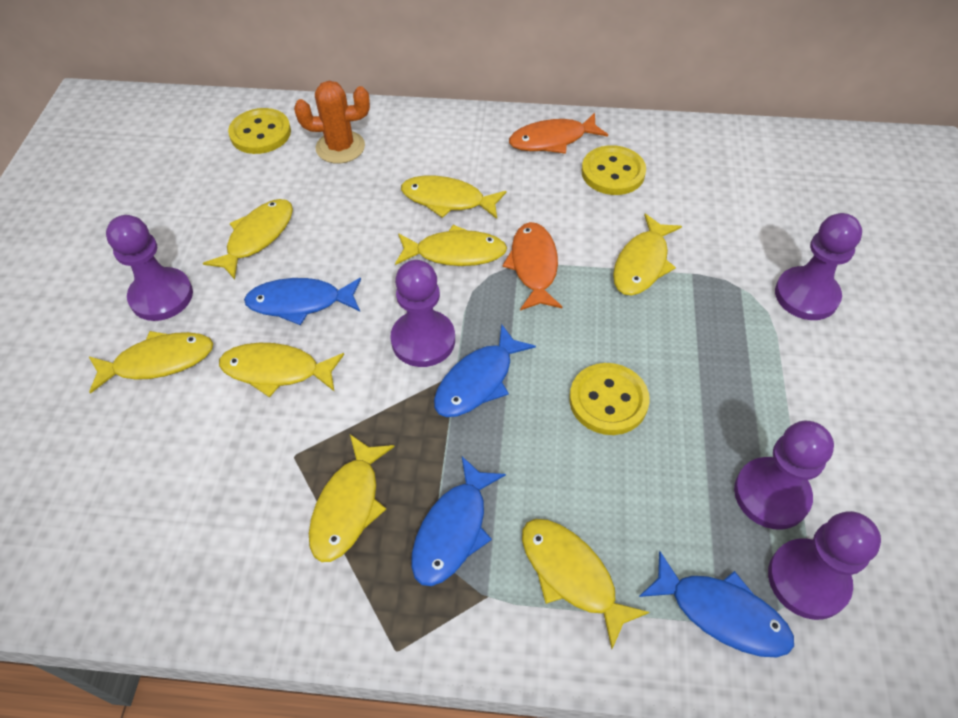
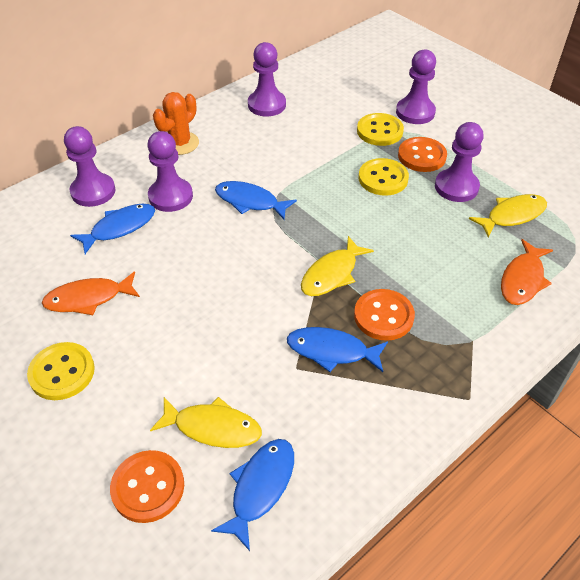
orange button: 0 -> 3
yellow fish: 8 -> 3

